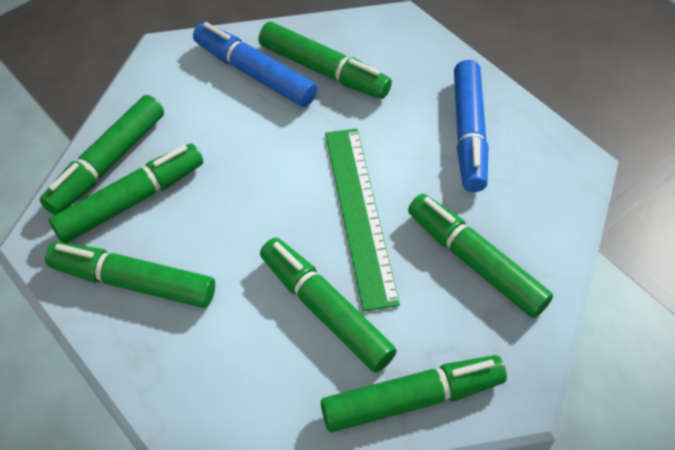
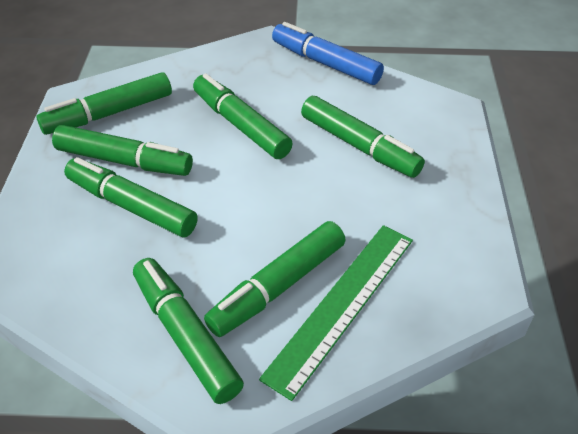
blue marker: 2 -> 1

